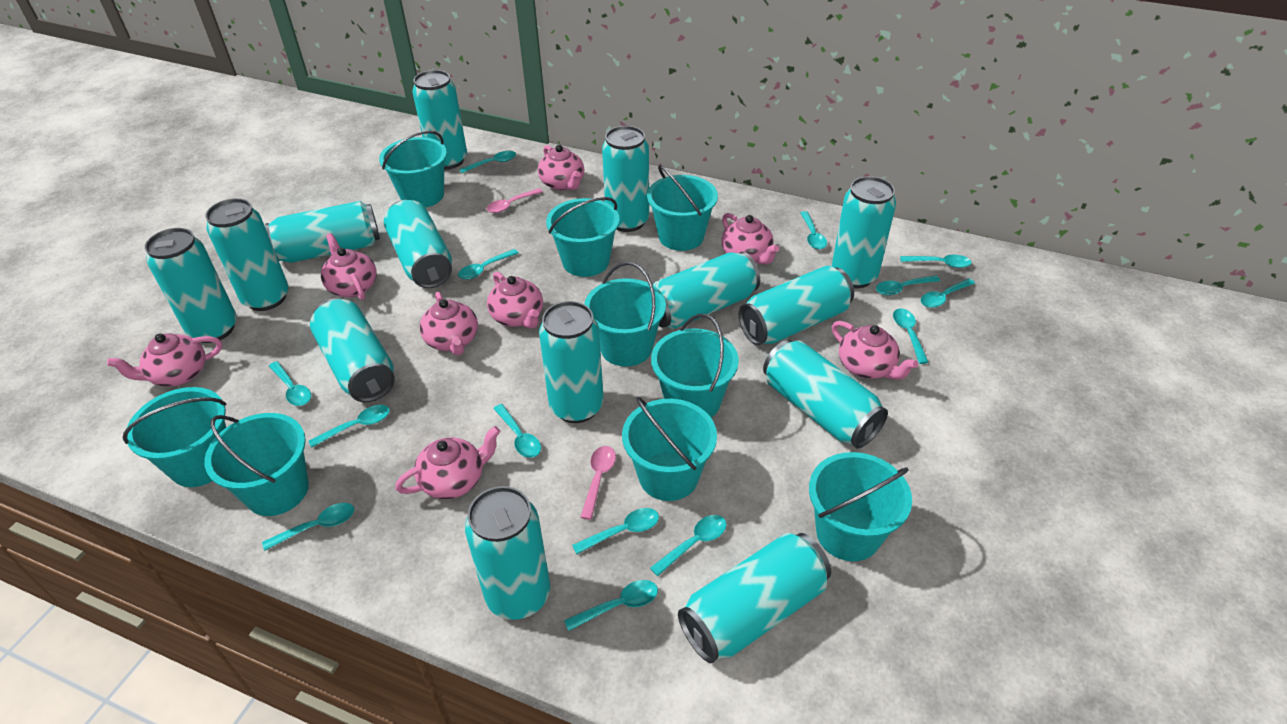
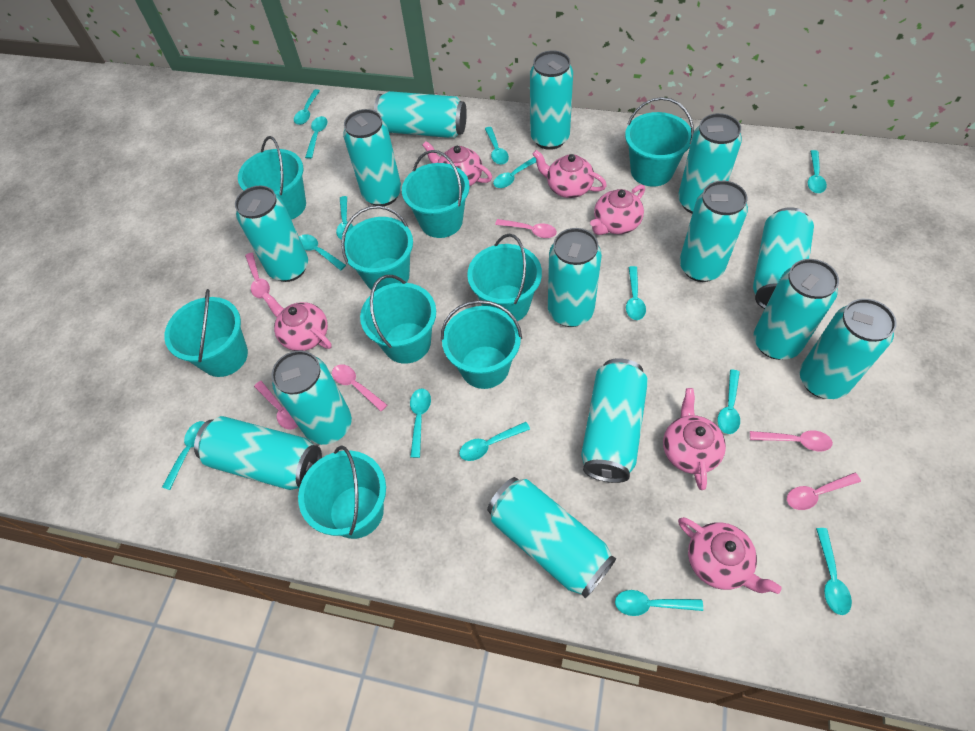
pink spoon: 2 -> 6
pink teapot: 8 -> 6

